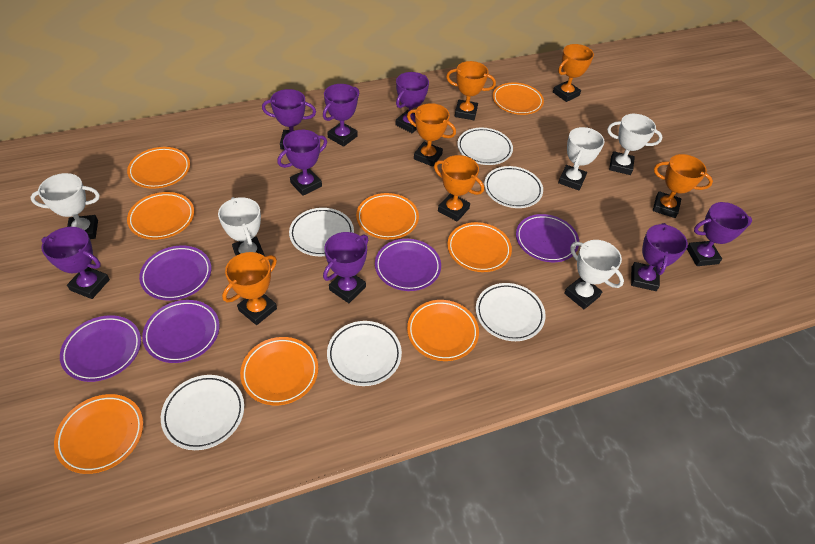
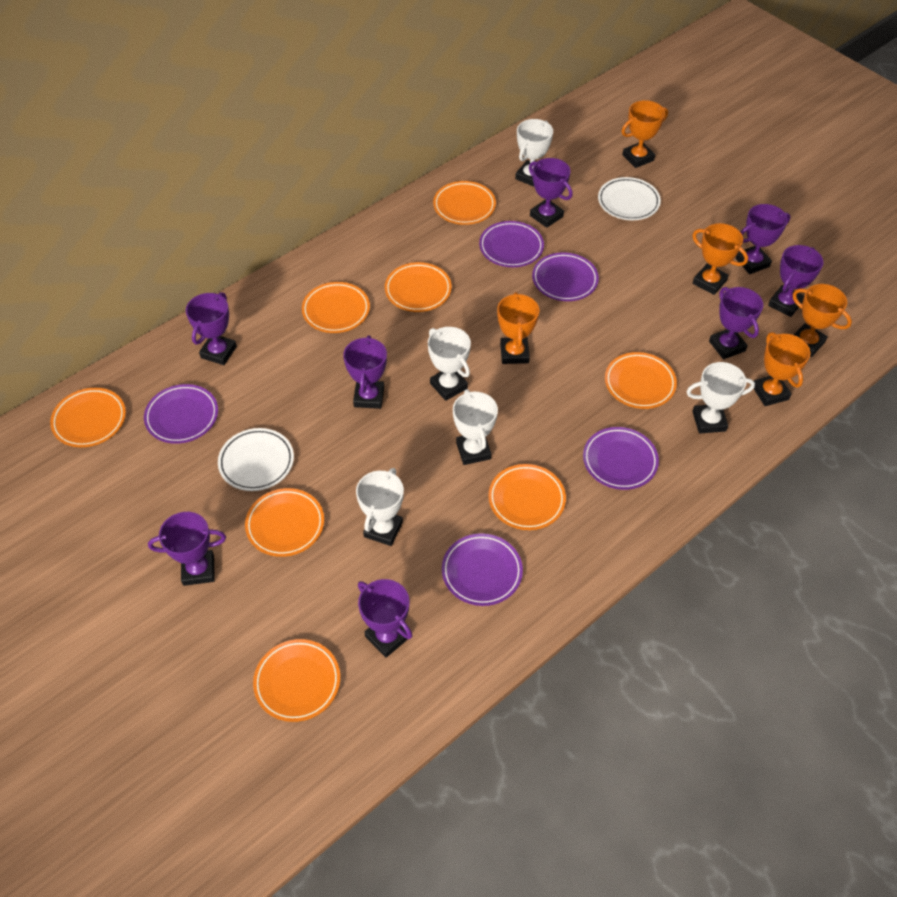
orange trophy: 6 -> 5
white plate: 6 -> 2

